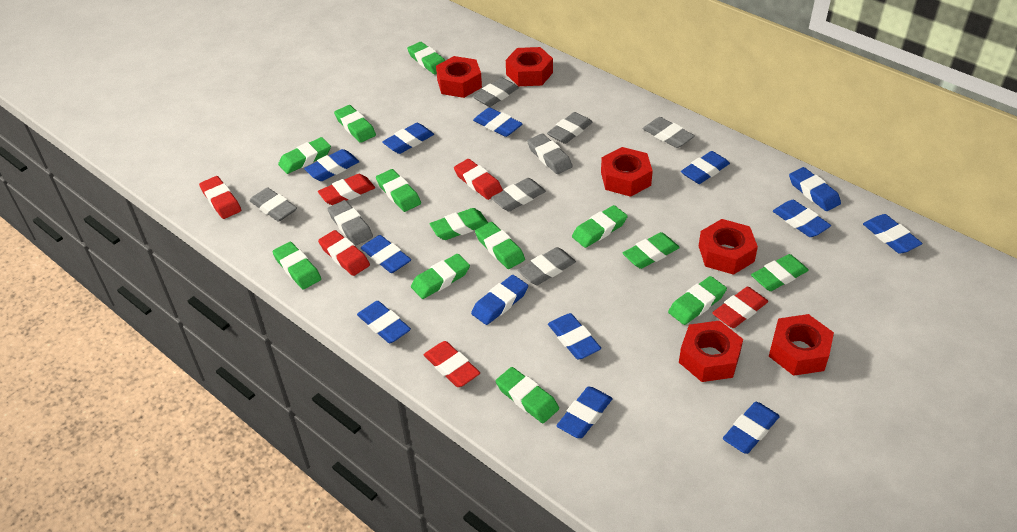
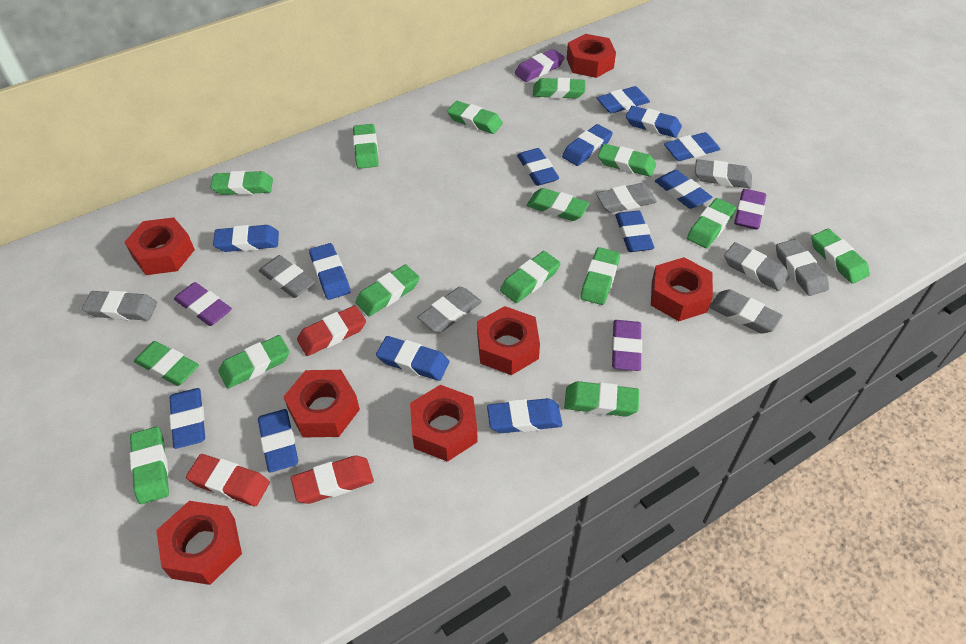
green eraser: 13 -> 15
purple eraser: 0 -> 4
red eraser: 6 -> 3
red nut: 6 -> 7

